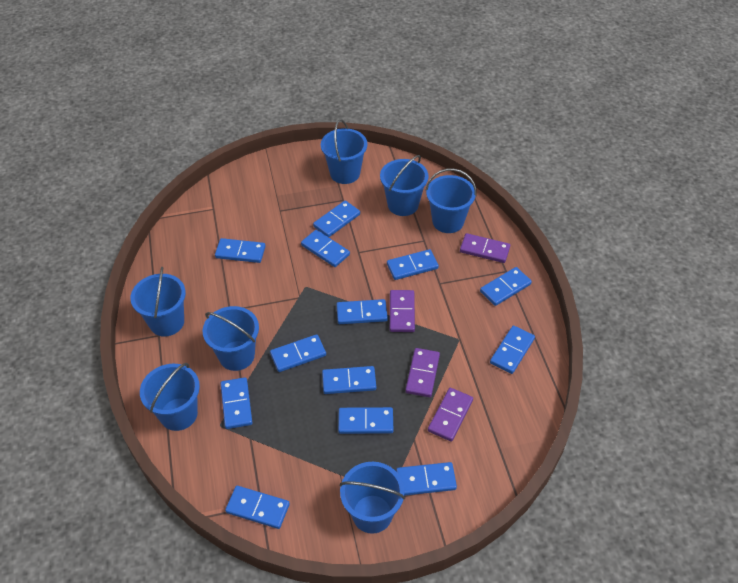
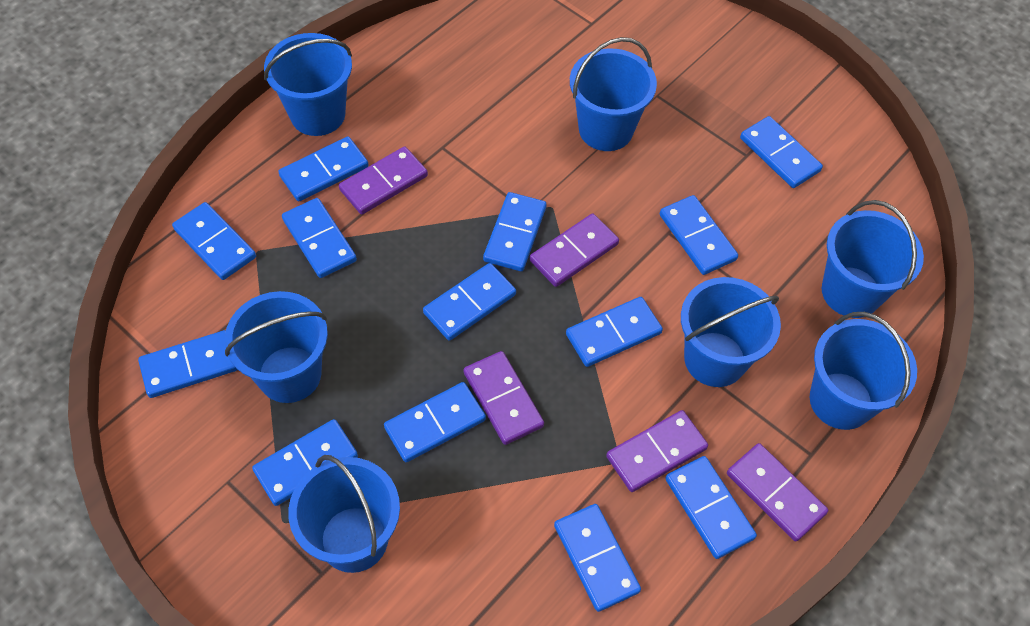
purple domino: 4 -> 5

